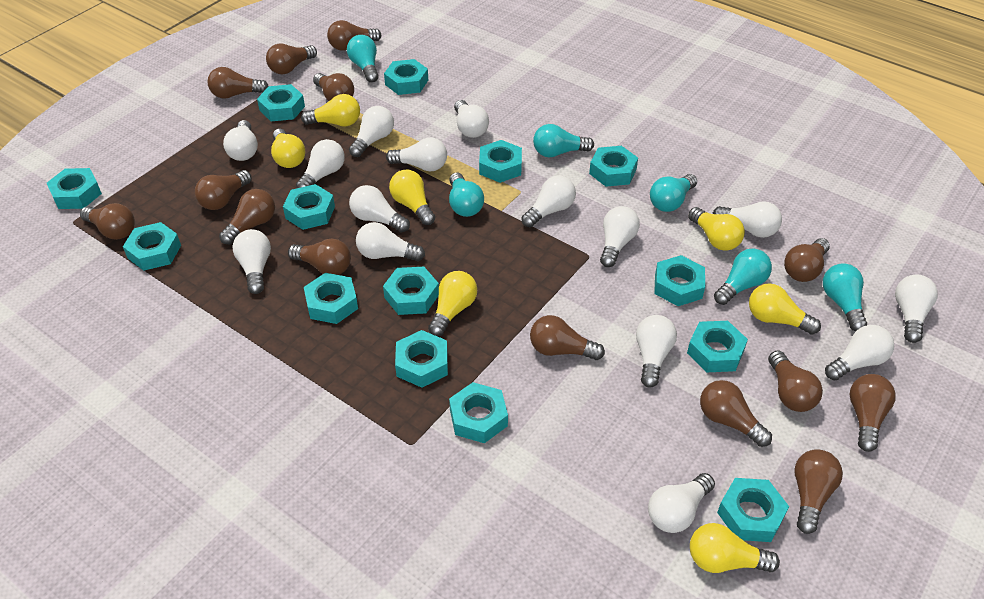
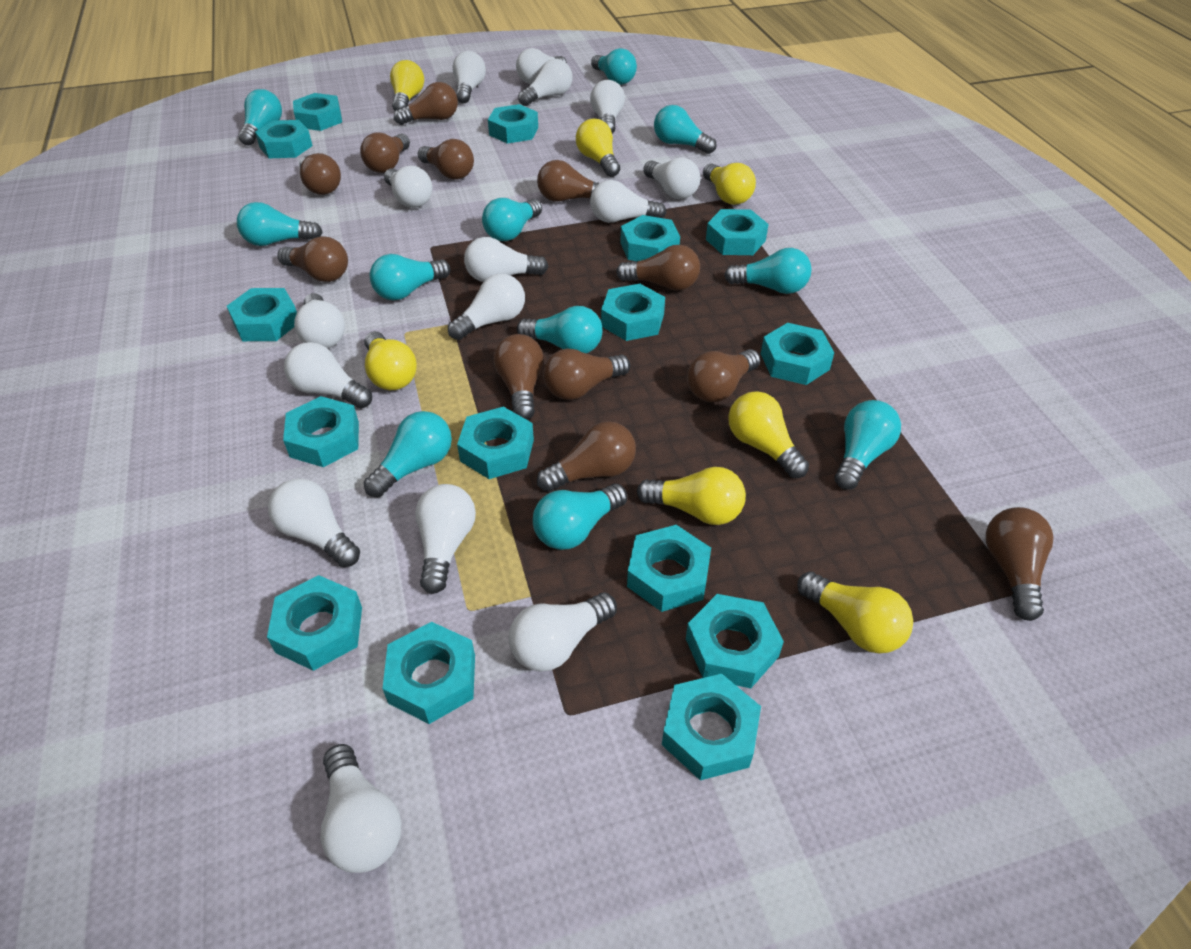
brown light bulb: 14 -> 12
turquoise light bulb: 6 -> 11
turquoise nut: 14 -> 15

